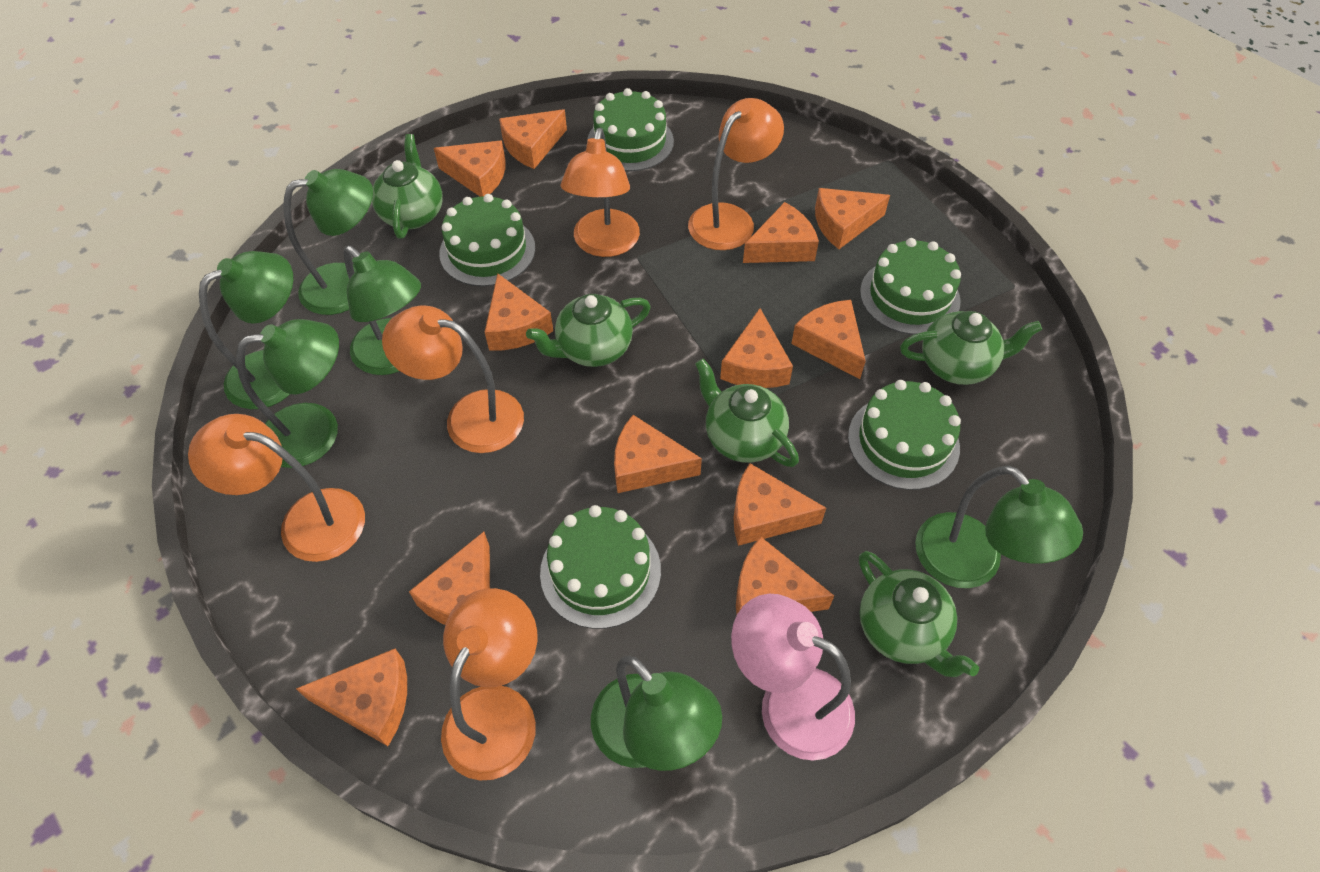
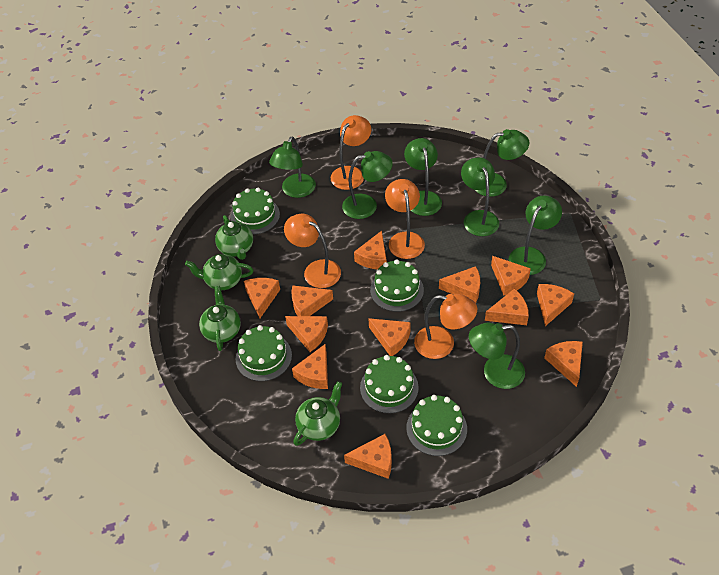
green lamp: 6 -> 7
green teapot: 5 -> 4
orange lamp: 5 -> 4
pink lamp: 1 -> 0

